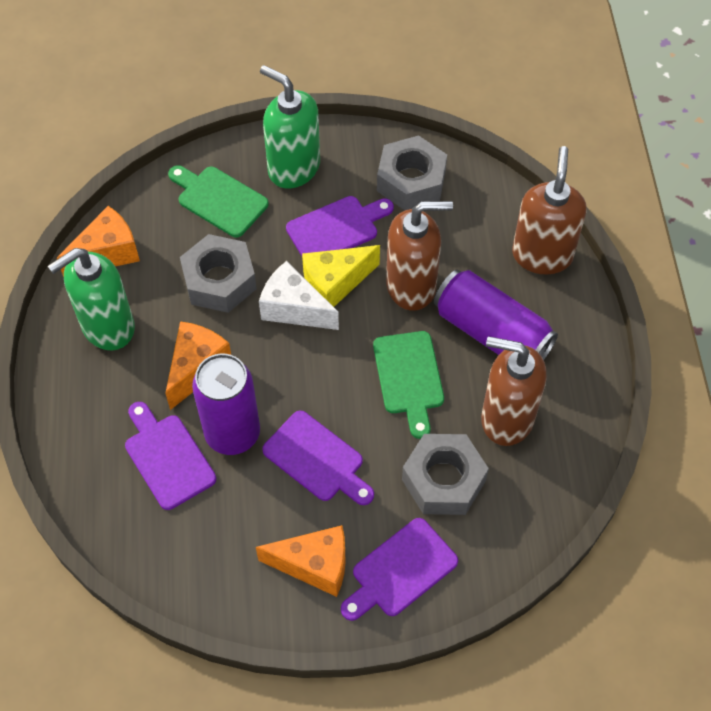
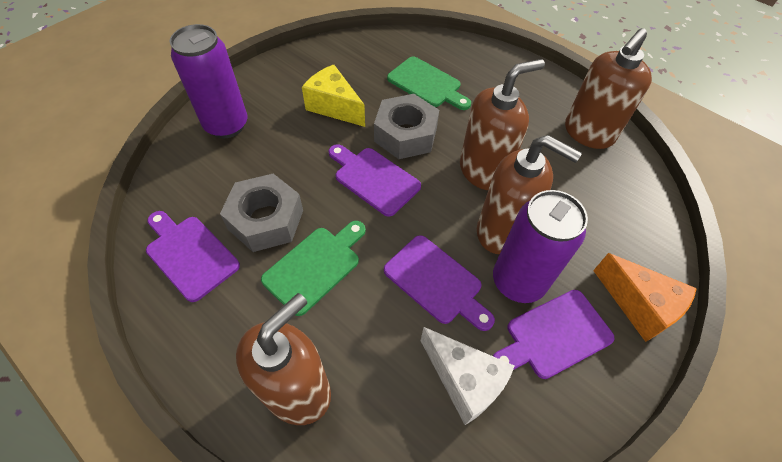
brown soap dispenser: 3 -> 4
green soap dispenser: 2 -> 0
grey nut: 3 -> 2
orange cheese: 3 -> 1

